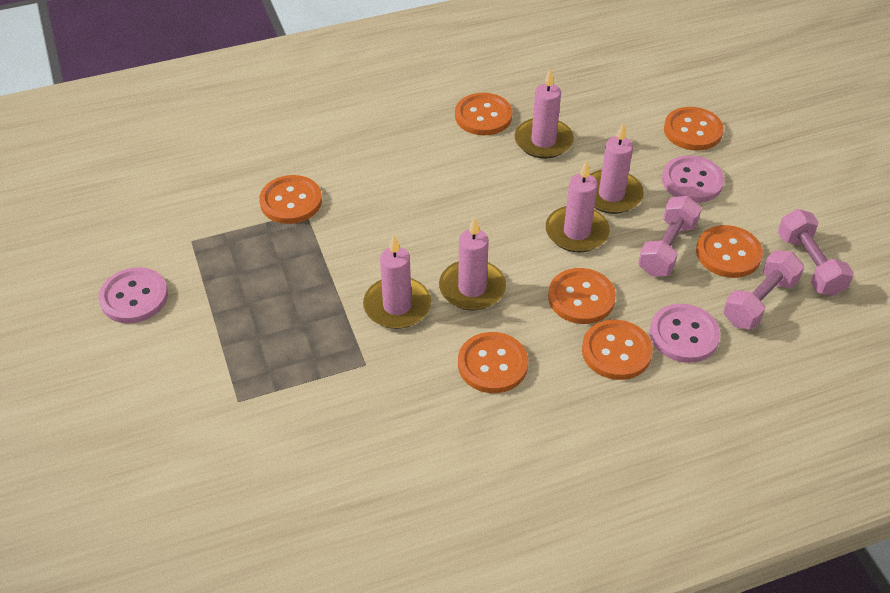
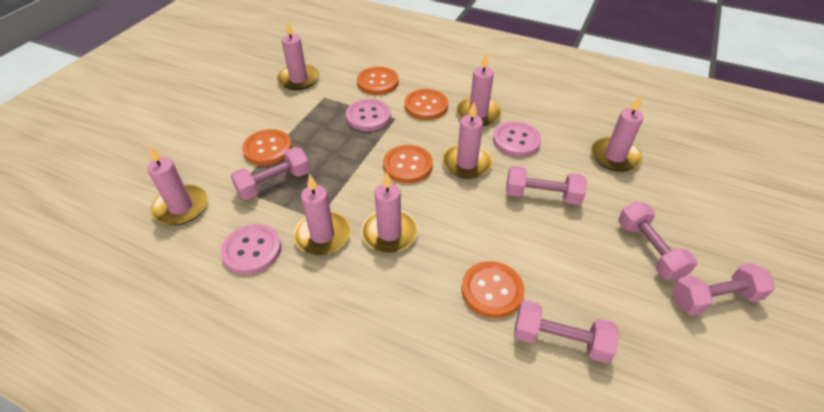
orange button: 7 -> 5
pink candle: 5 -> 7
pink dumbbell: 3 -> 5

